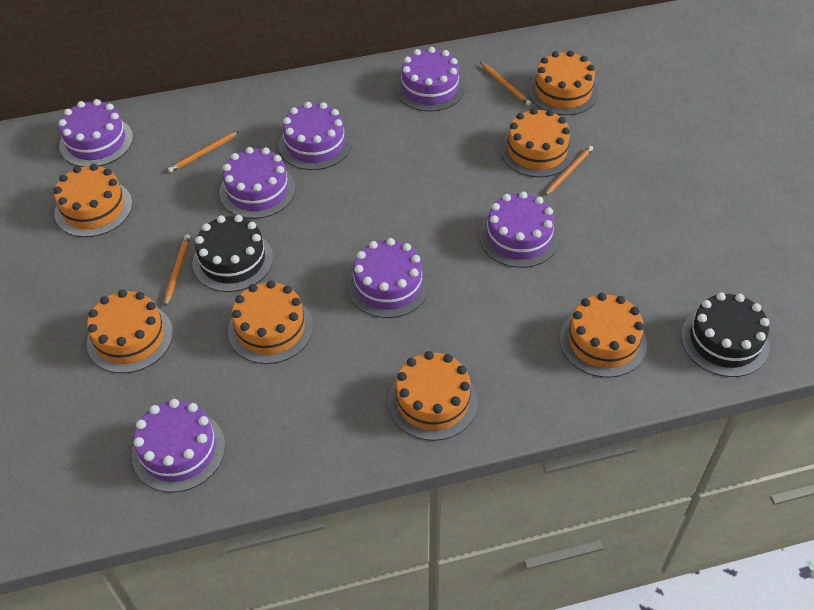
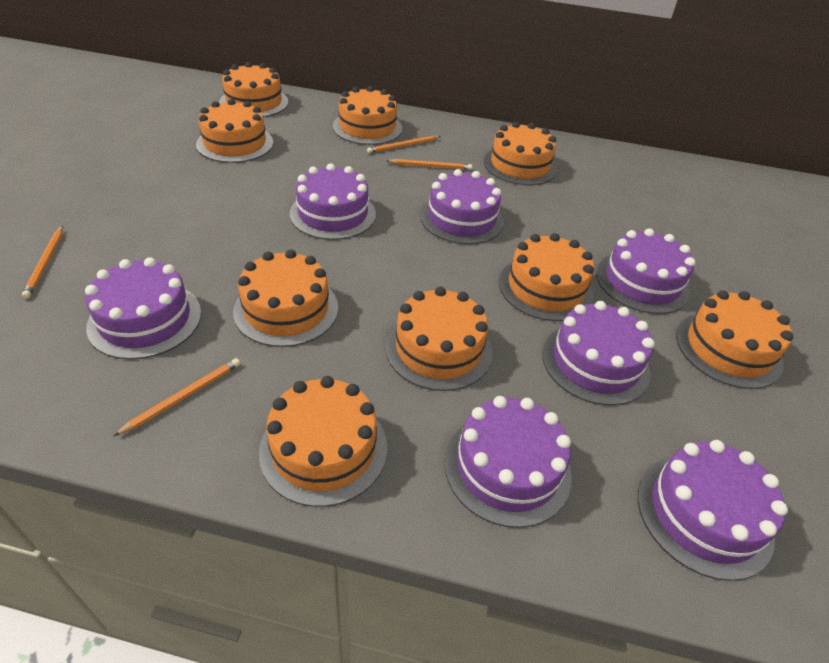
black cake: 2 -> 0
orange cake: 7 -> 9

